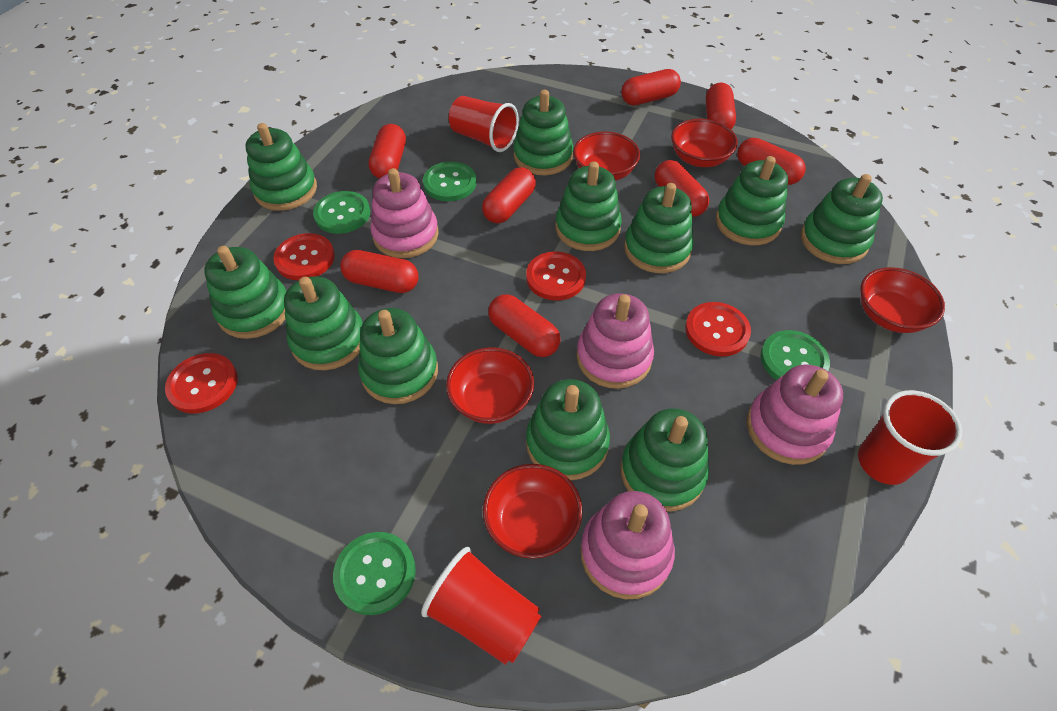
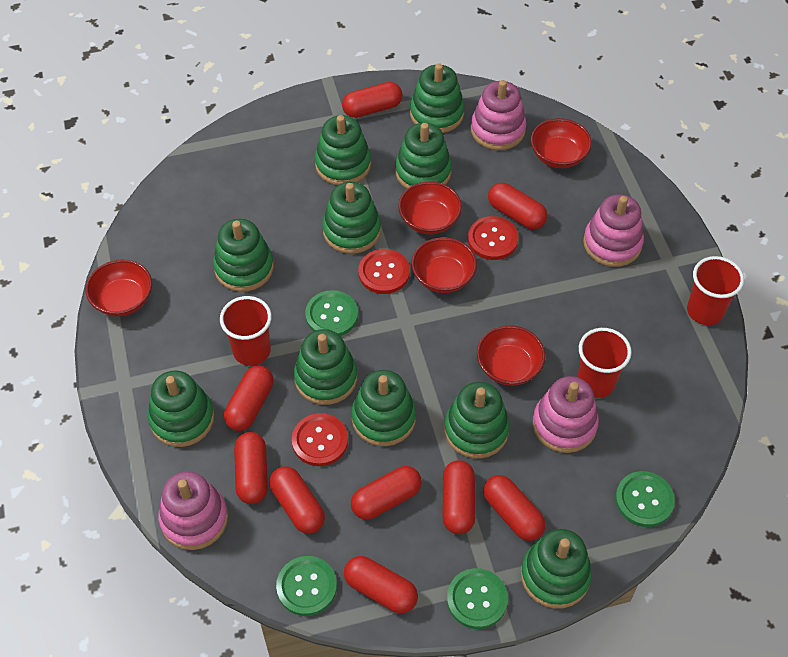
green stacking toy: 11 -> 10
red button: 4 -> 3
red capsule: 8 -> 9

